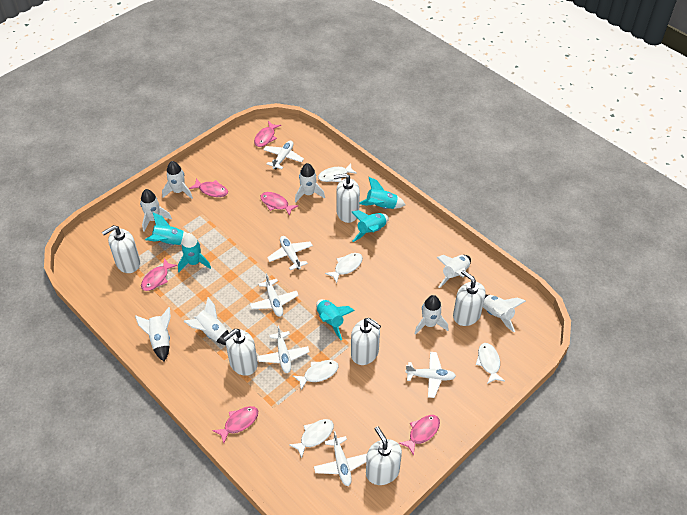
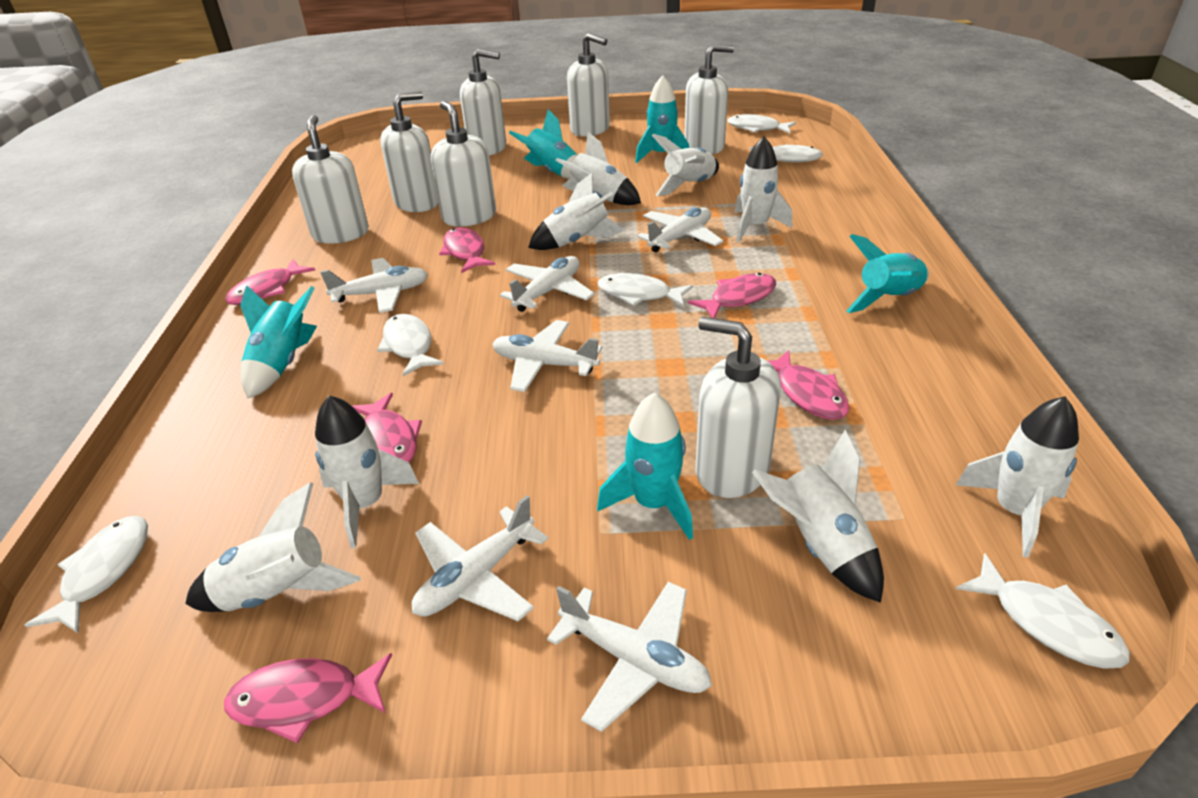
white fish: 5 -> 6
white soap dispenser: 6 -> 7

